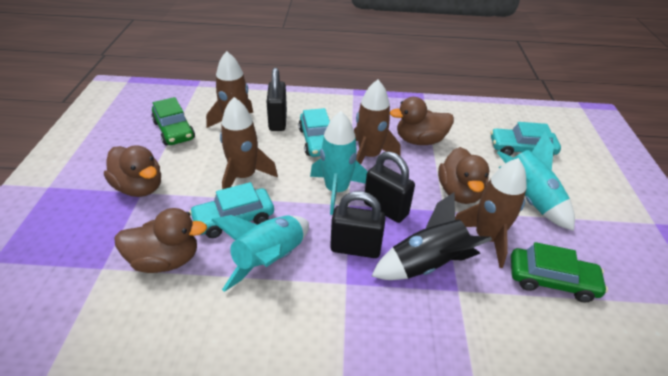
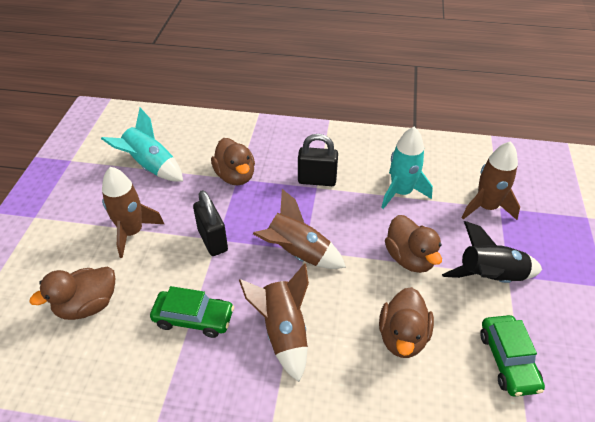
black padlock: 3 -> 2
turquoise car: 3 -> 0
turquoise rocket: 3 -> 2

